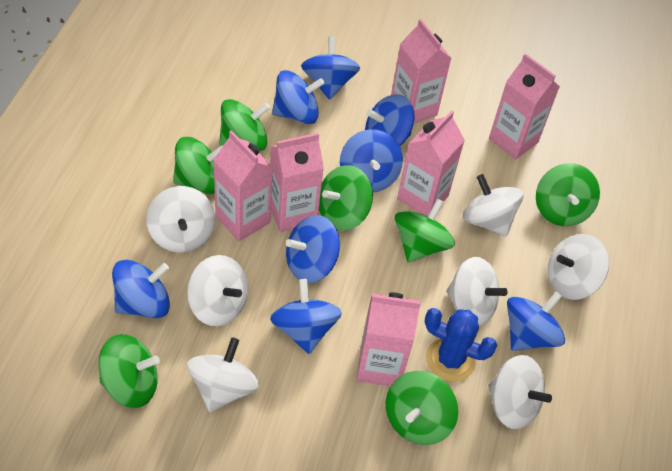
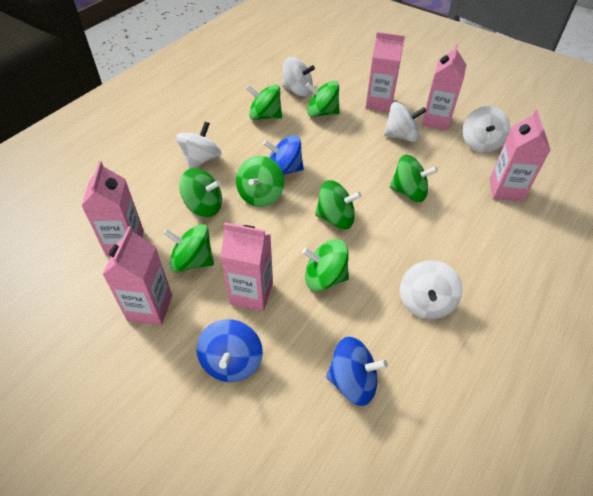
blue cactus: 1 -> 0
blue spinning top: 8 -> 3
green spinning top: 7 -> 8
white spinning top: 7 -> 5

